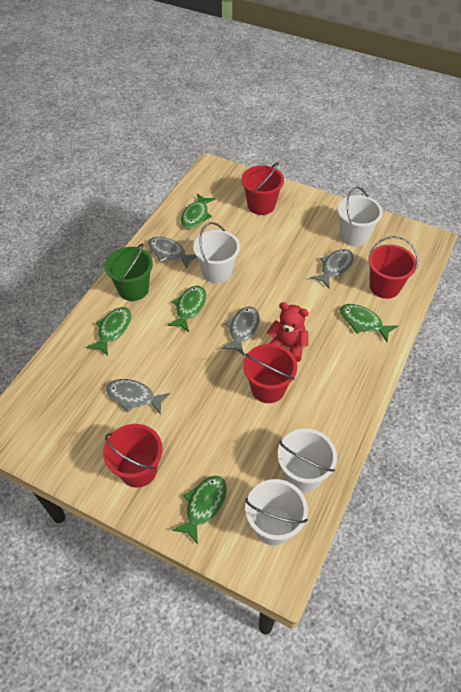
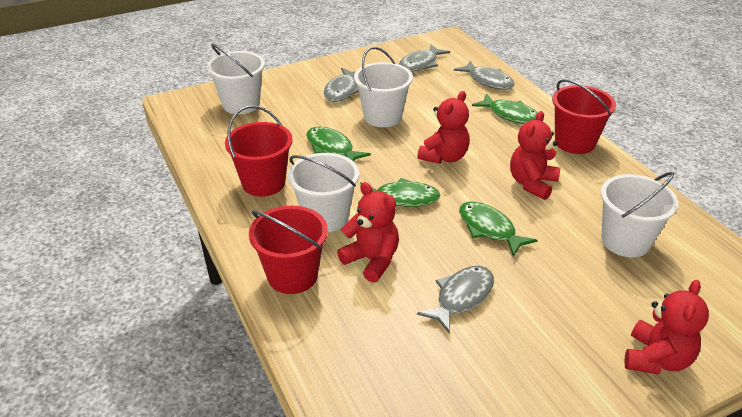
green bucket: 1 -> 0
green fish: 5 -> 4
red bucket: 4 -> 3
red teddy bear: 1 -> 4

